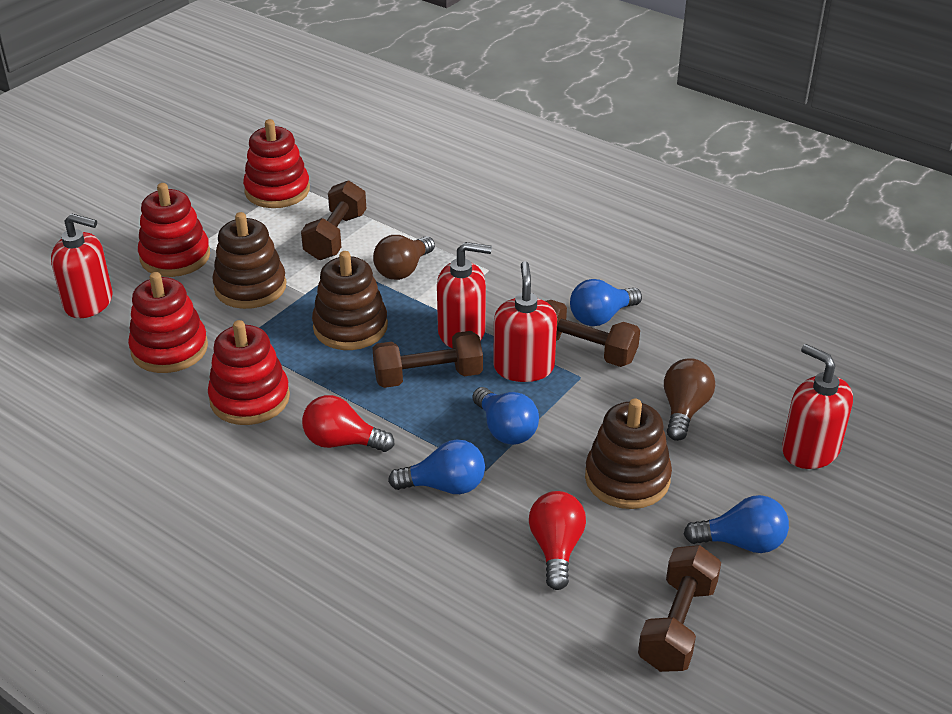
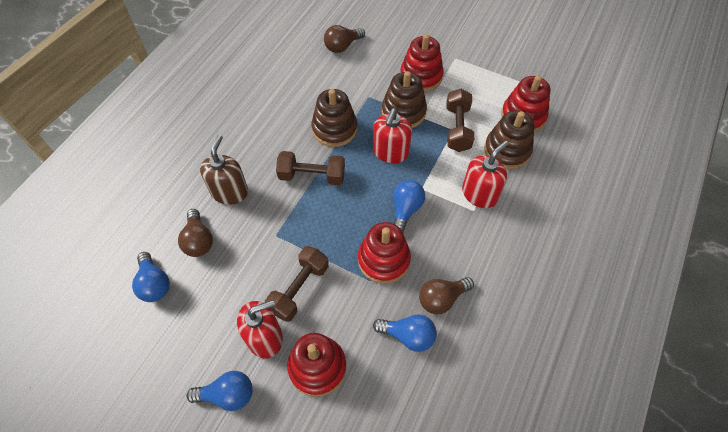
brown dumbbell: 4 -> 3
brown light bulb: 2 -> 3
brown soap dispenser: 0 -> 1
red light bulb: 2 -> 0
red soap dispenser: 4 -> 3

